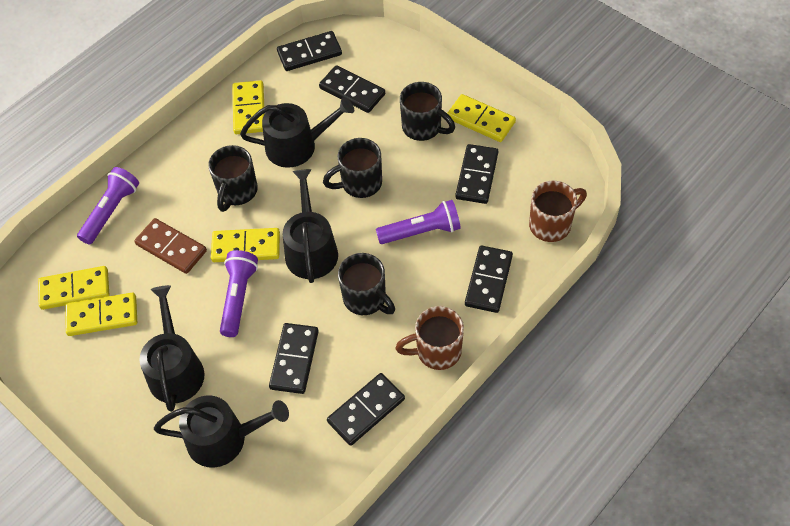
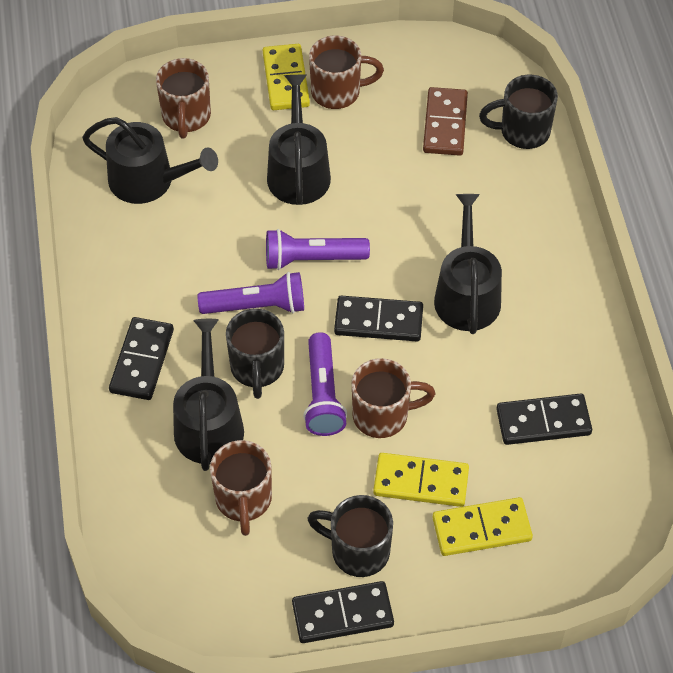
black domino: 6 -> 4
black mug: 4 -> 3
brown mug: 2 -> 4
yellow domino: 5 -> 3

